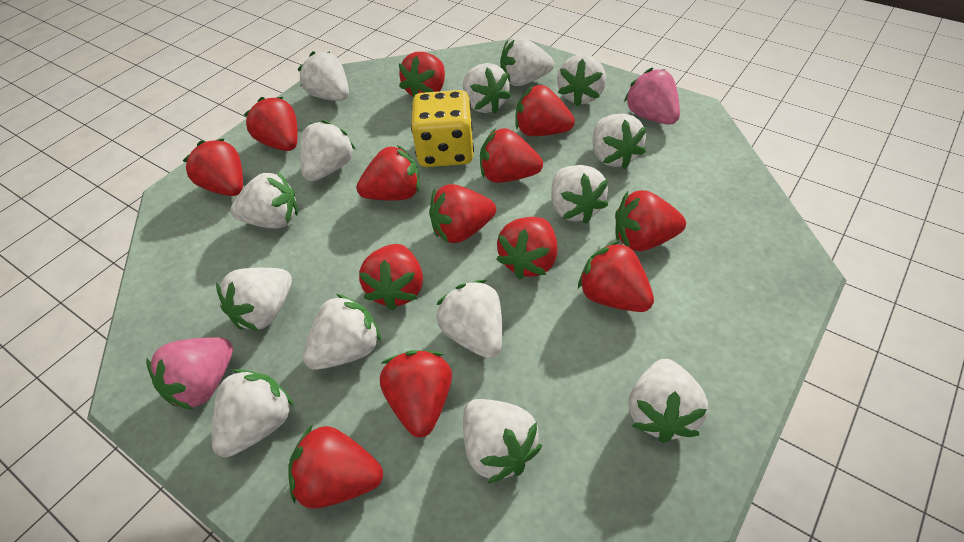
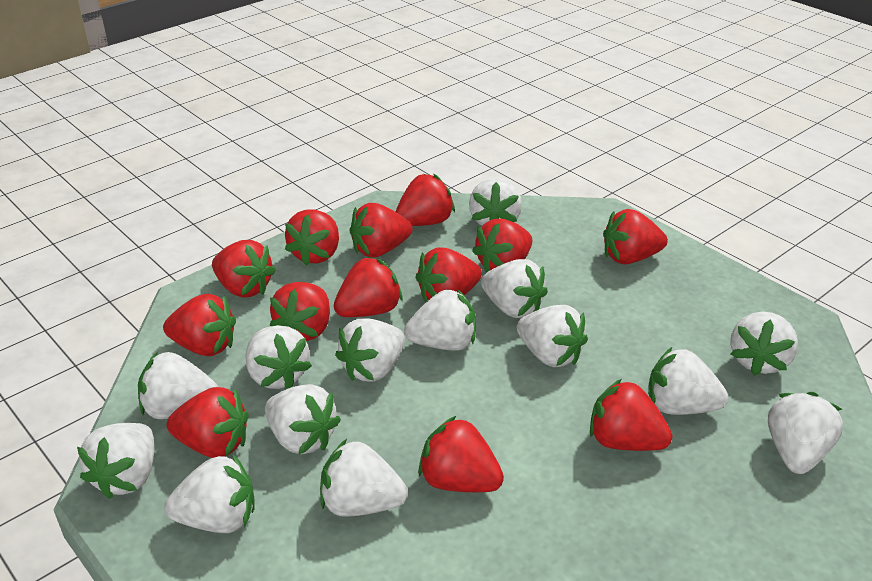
pink strawberry: 2 -> 0
yellow dice: 1 -> 0

